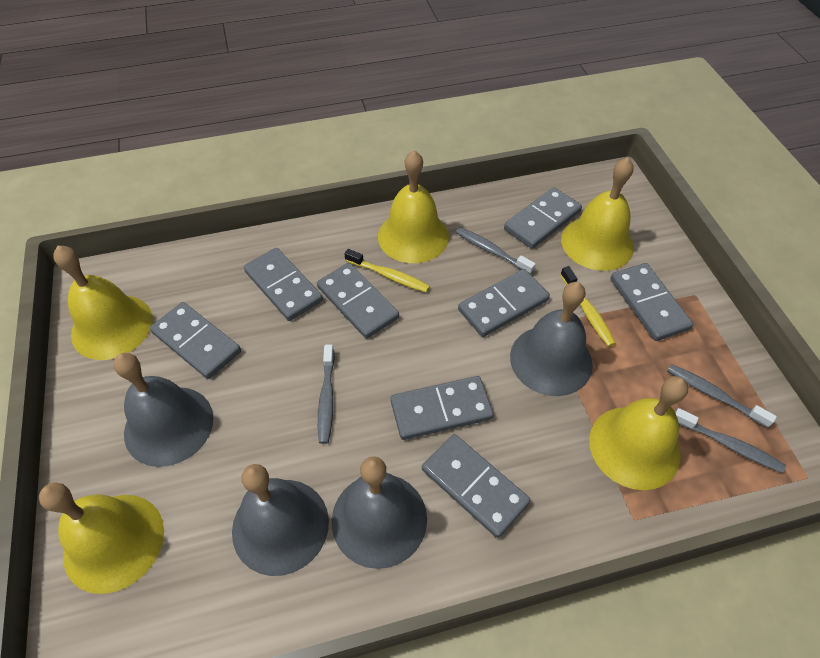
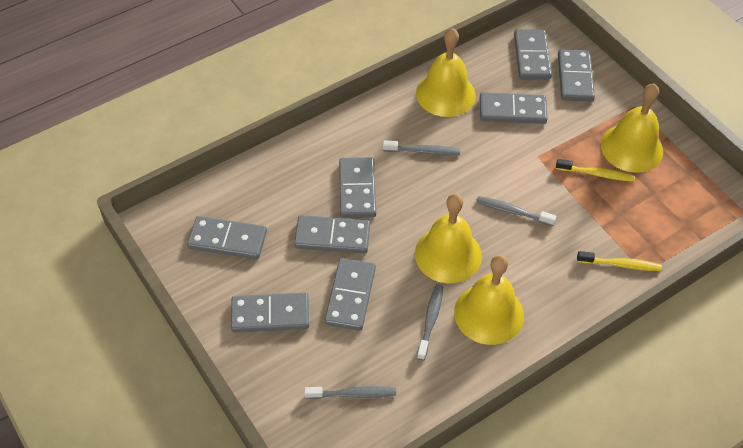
grey bell: 4 -> 0
yellow bell: 5 -> 4

